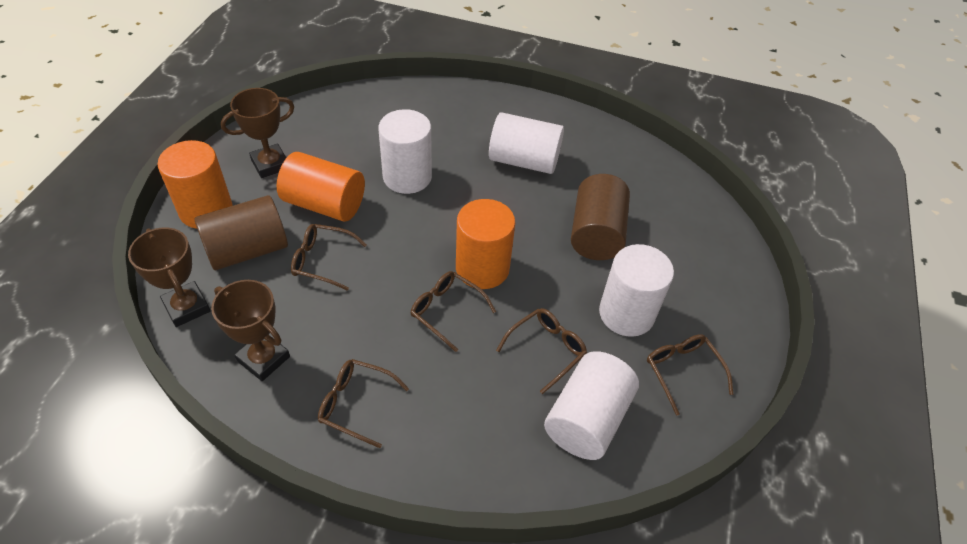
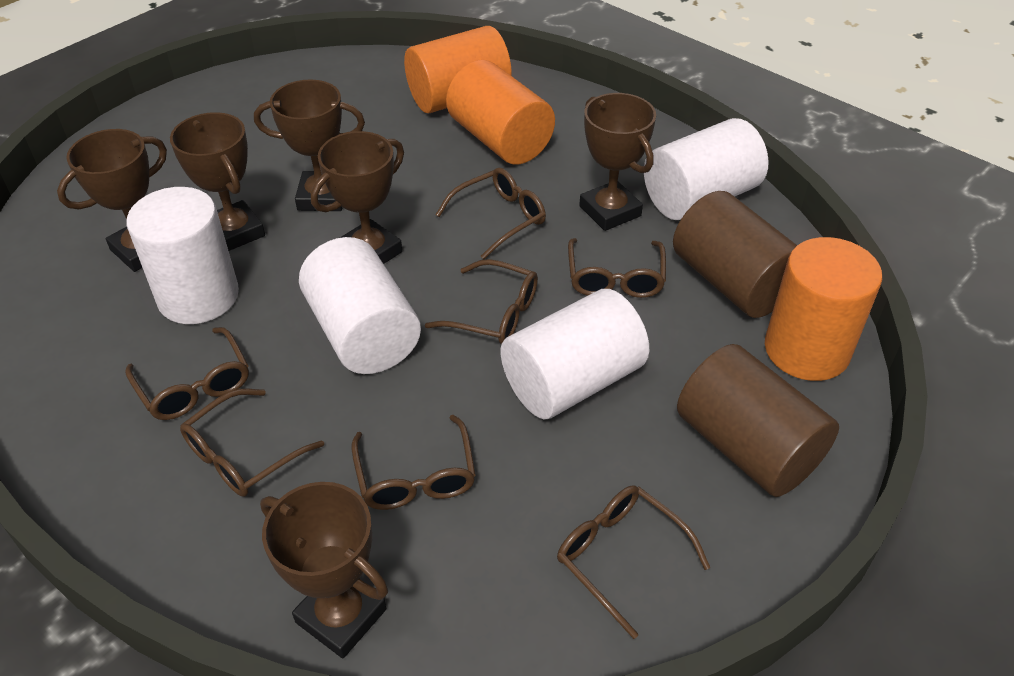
brown glasses: 5 -> 7
brown trophy: 3 -> 6

